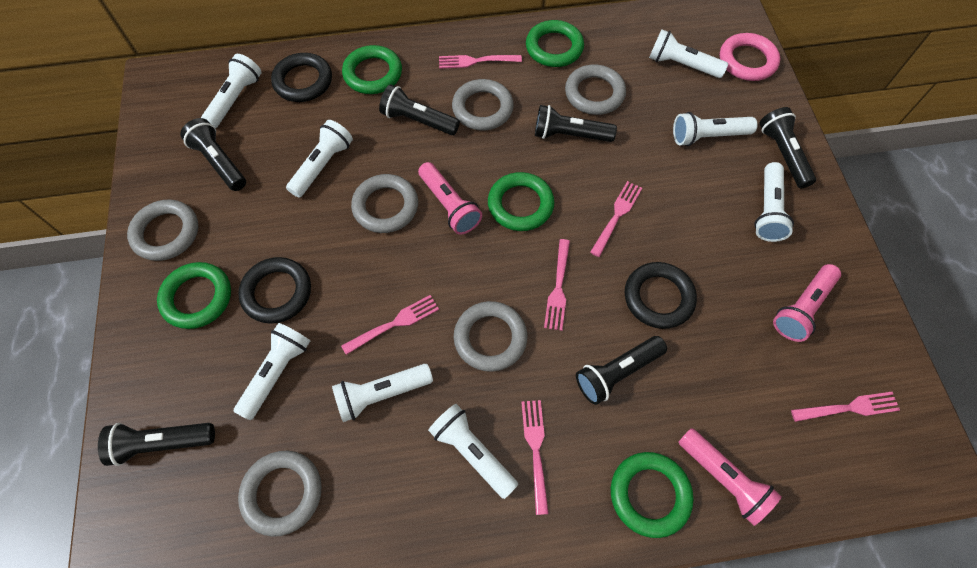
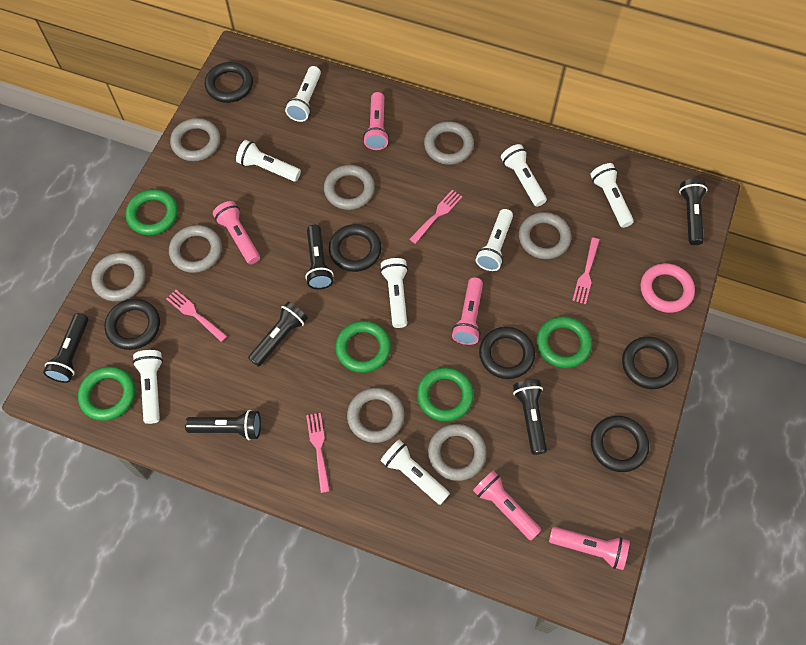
black ring: 3 -> 6
grey ring: 6 -> 8
pink flashlight: 3 -> 5
pink fork: 6 -> 4

